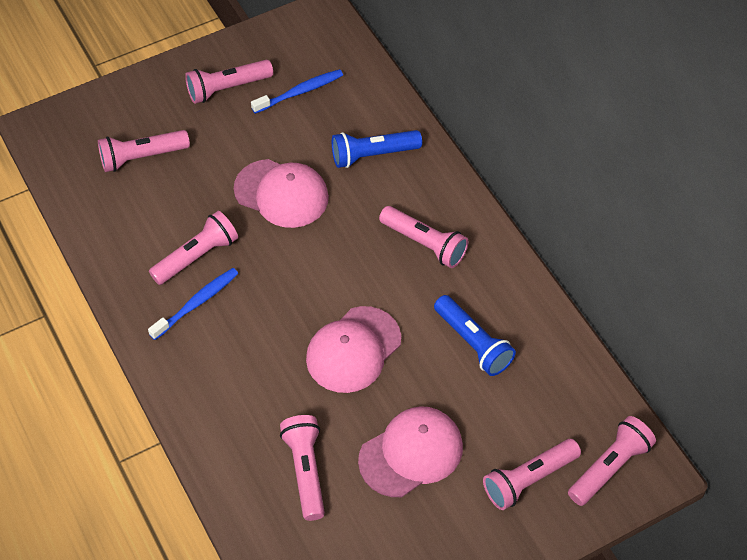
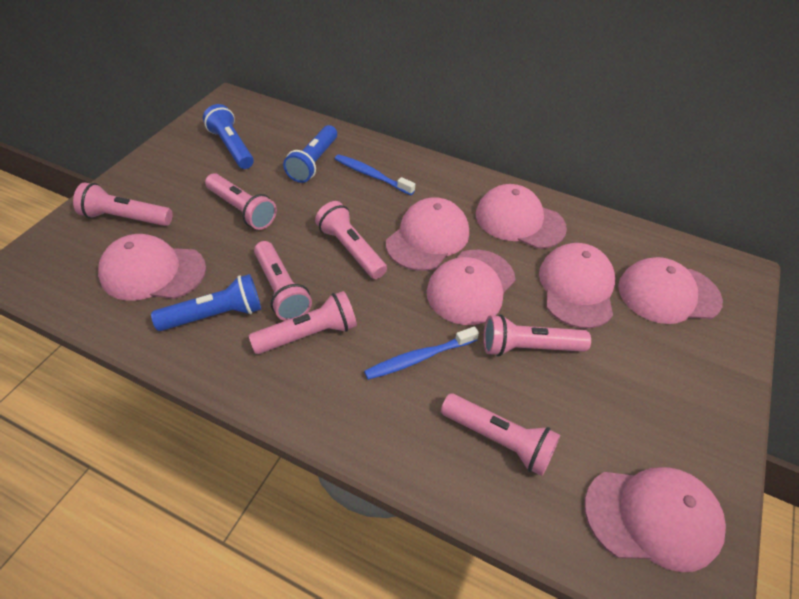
blue flashlight: 2 -> 3
pink cap: 3 -> 7

